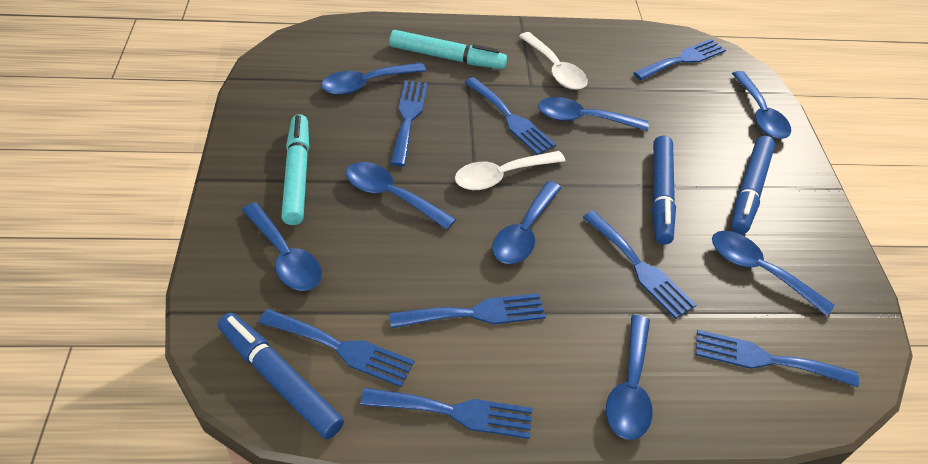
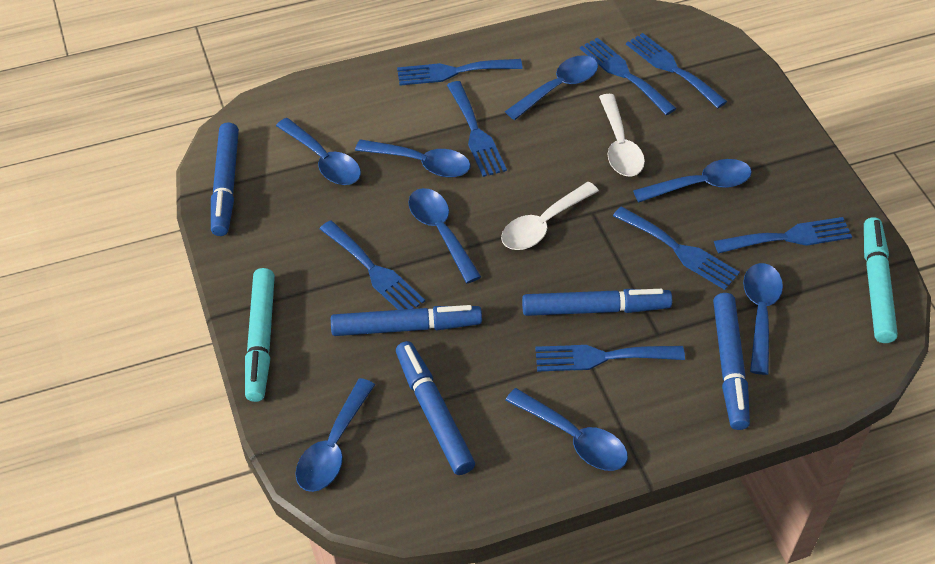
blue marker: 3 -> 5

